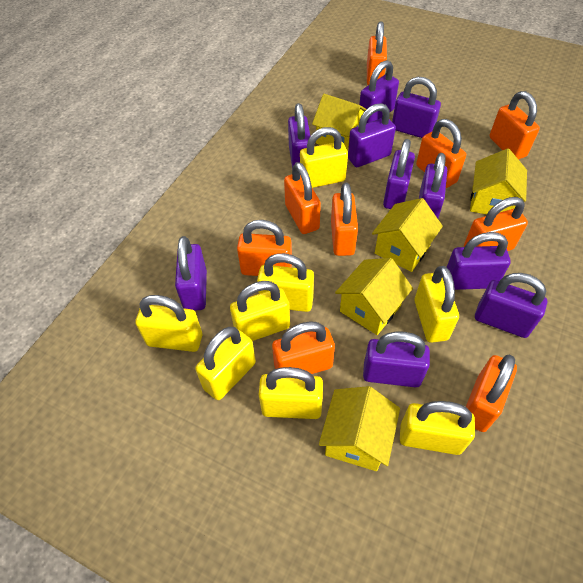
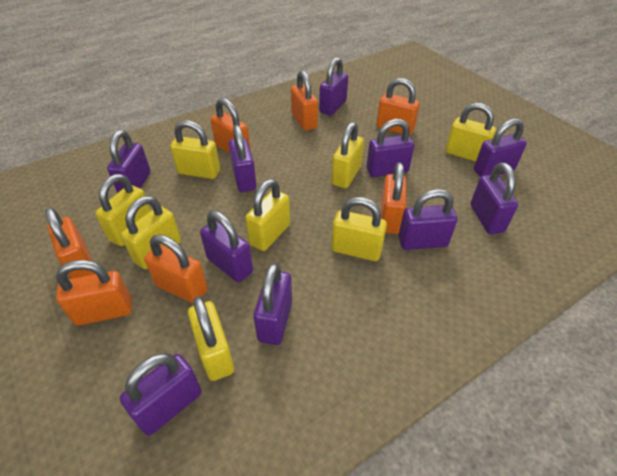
orange padlock: 9 -> 7
yellow house: 5 -> 0

